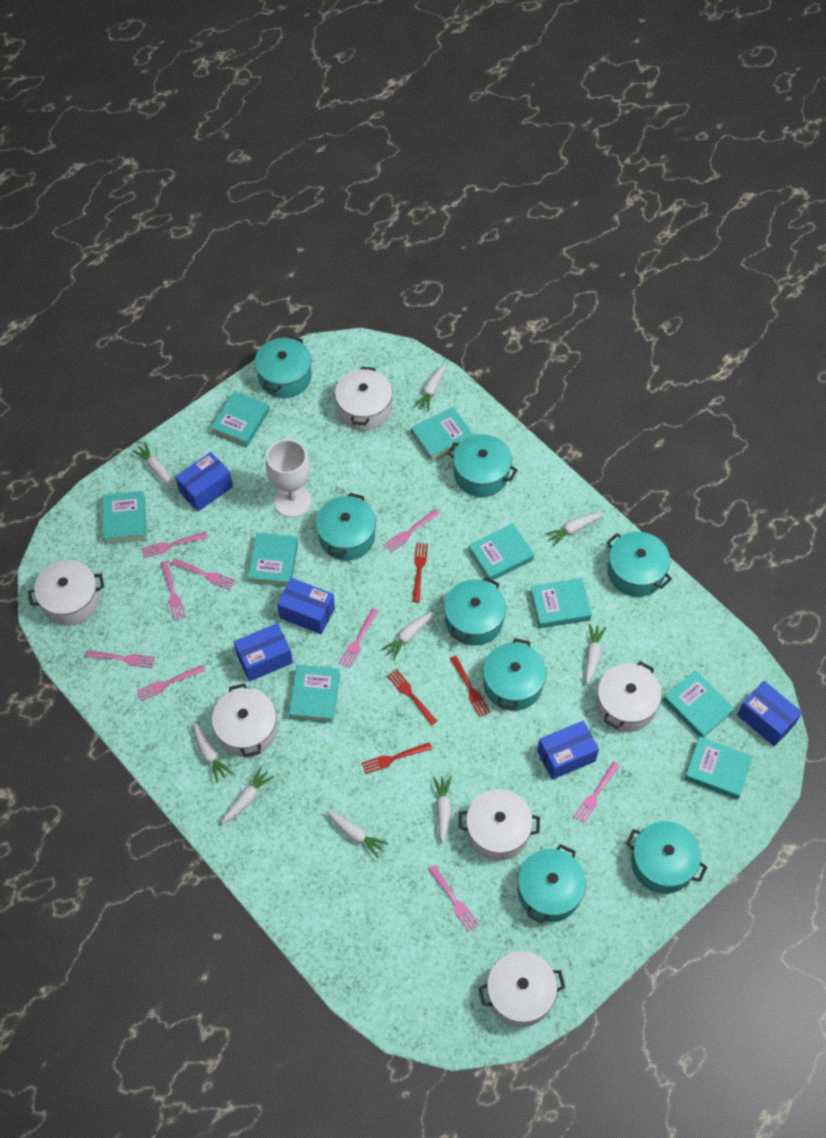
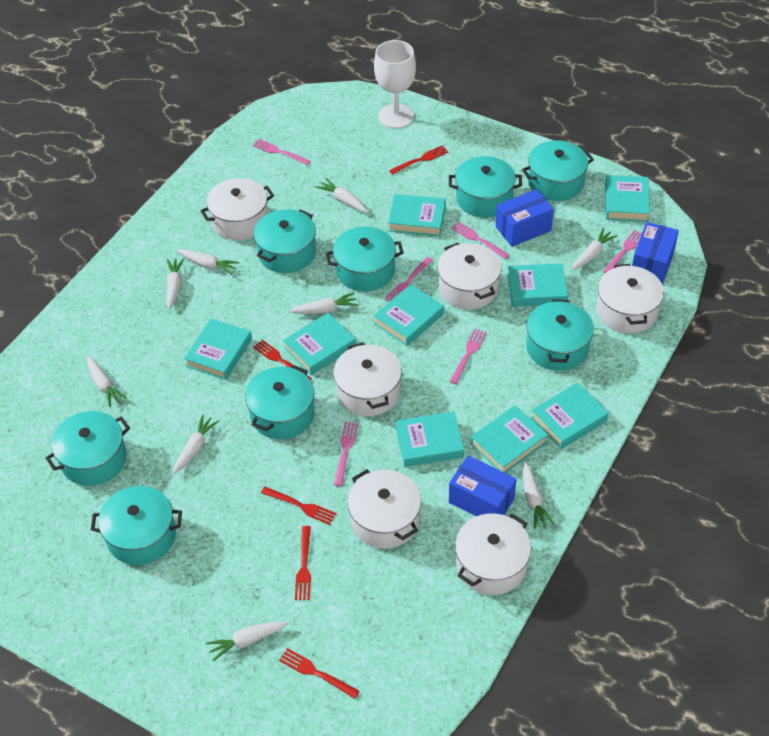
blue box: 5 -> 3
pink fork: 9 -> 6
red fork: 4 -> 5

